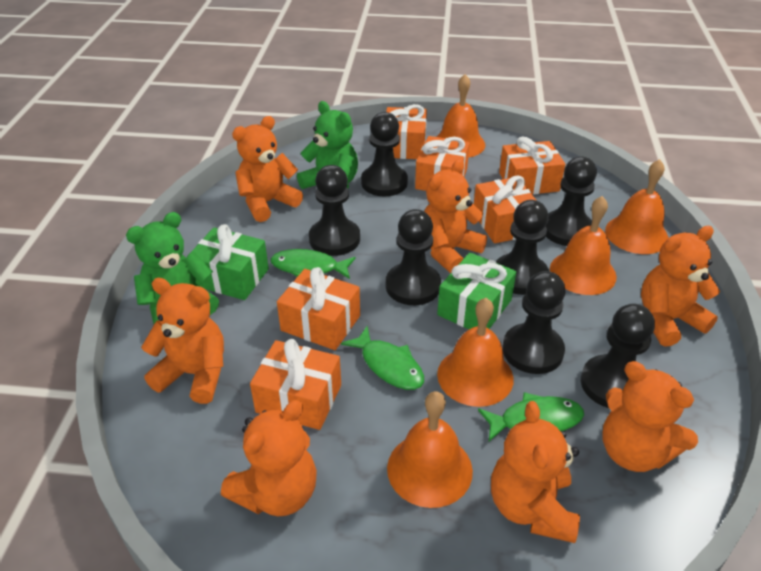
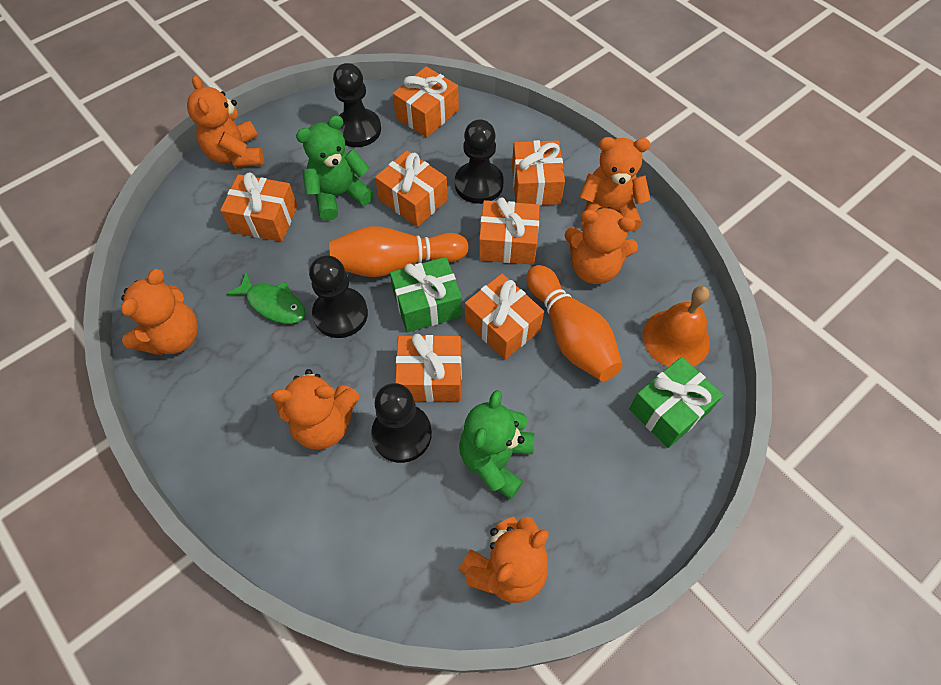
black pawn: 7 -> 4
green fish: 3 -> 1
orange bell: 5 -> 1
orange bowling pin: 0 -> 2
orange gift: 6 -> 7
orange teddy bear: 7 -> 6

